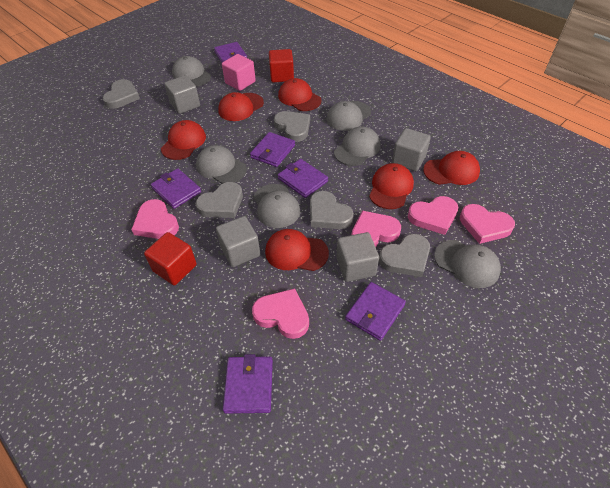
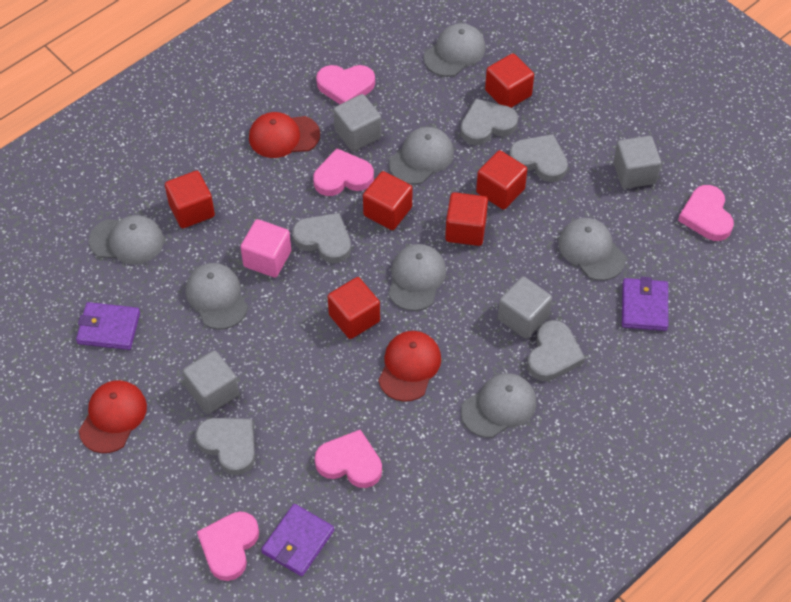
grey cap: 6 -> 7
purple wallet: 6 -> 3
red cap: 6 -> 3
red cube: 2 -> 6

